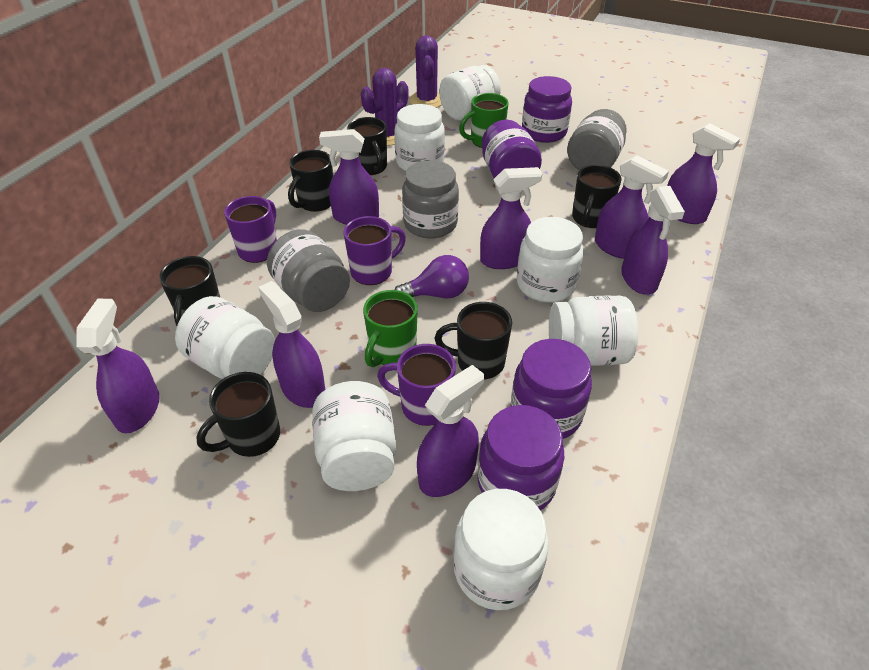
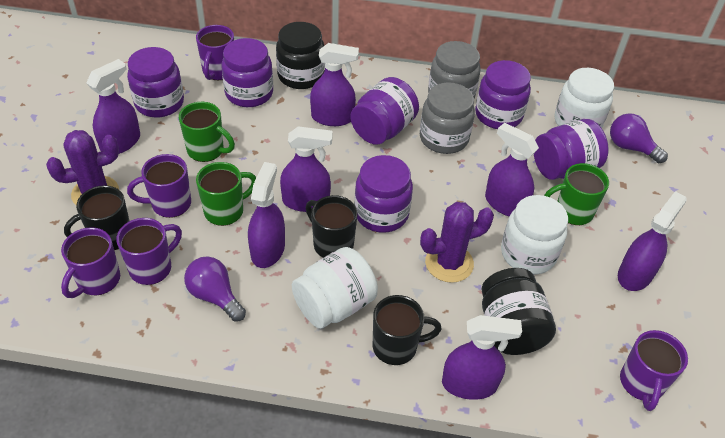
black jar: 0 -> 2
black mug: 6 -> 3
green mug: 2 -> 3
grey jar: 3 -> 2
purple jar: 4 -> 6
purple light bulb: 1 -> 2
purple mug: 3 -> 5
purple spray bottle: 8 -> 7
white jar: 7 -> 3

